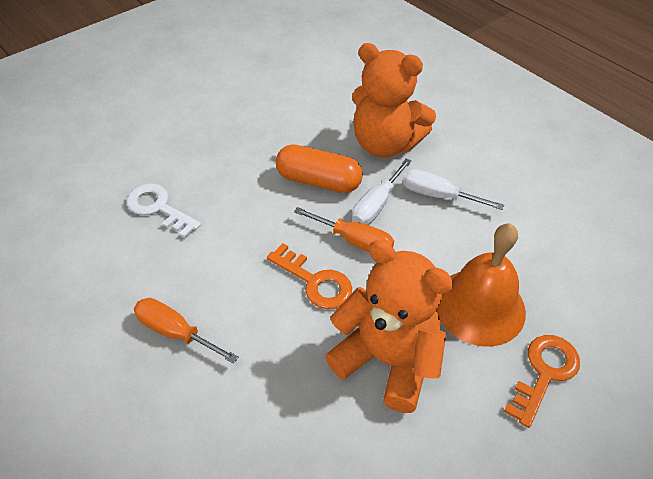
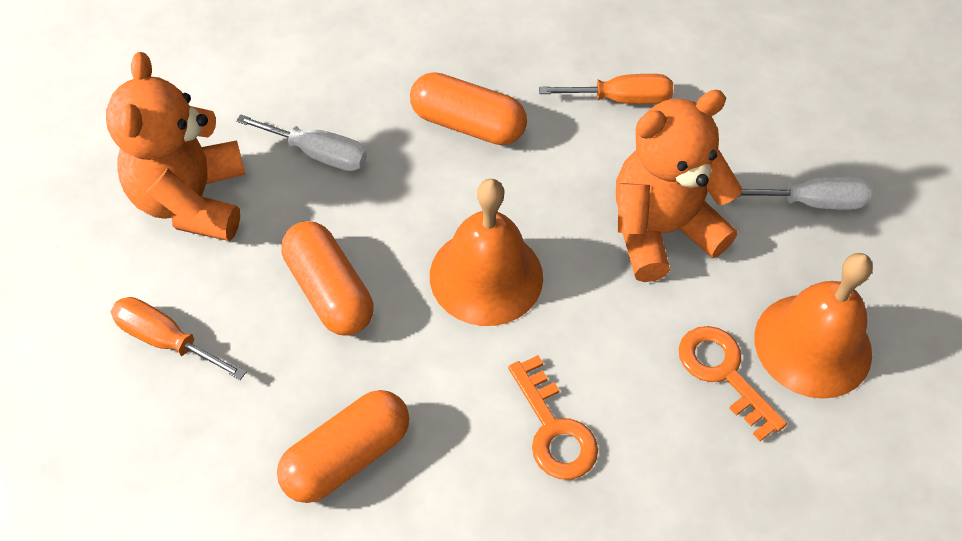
orange bell: 1 -> 2
orange capsule: 1 -> 3
white key: 1 -> 0

